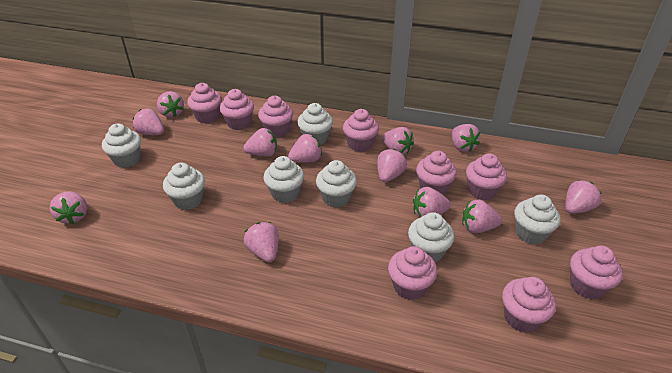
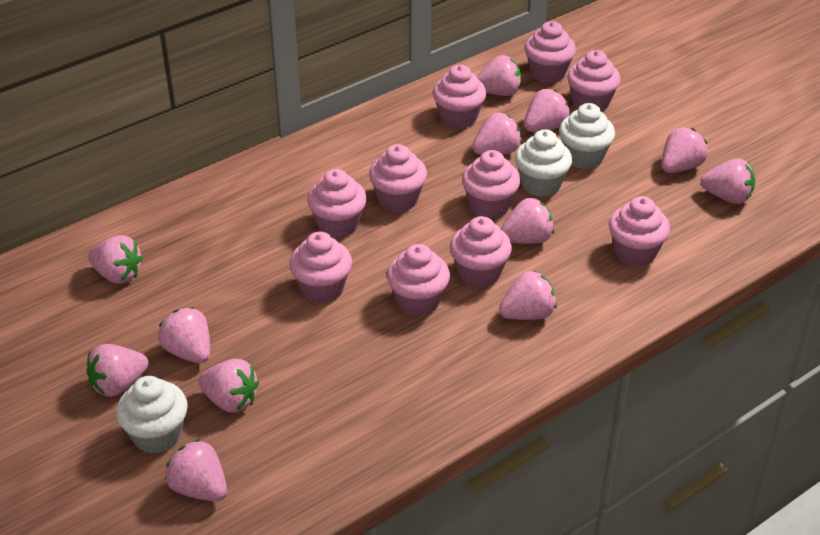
pink cupcake: 9 -> 10
white cupcake: 7 -> 3

